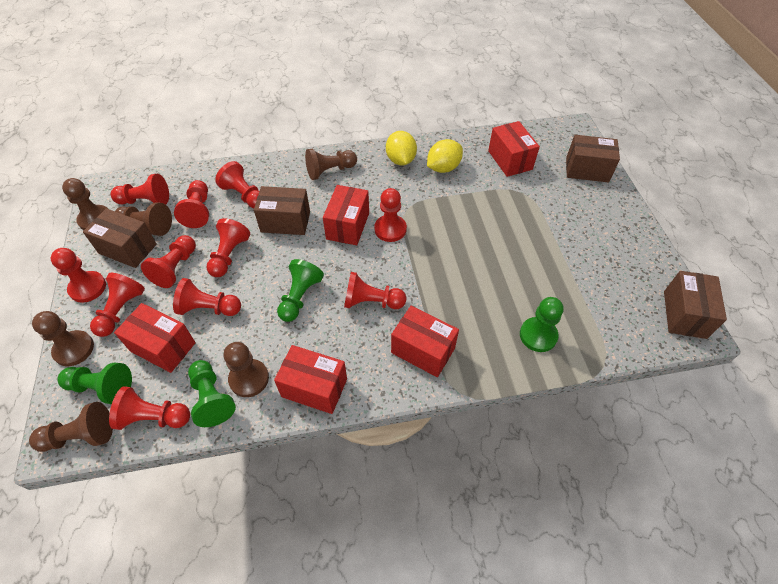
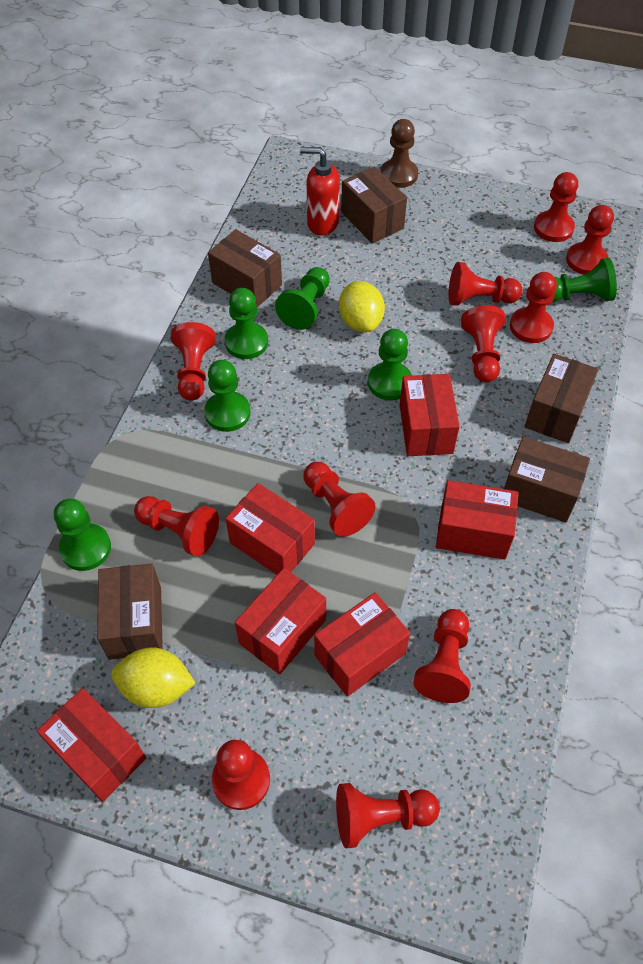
brown box: 4 -> 5
brown pawn: 6 -> 1
green pawn: 4 -> 6
red box: 5 -> 6
red soap dispenser: 0 -> 1

